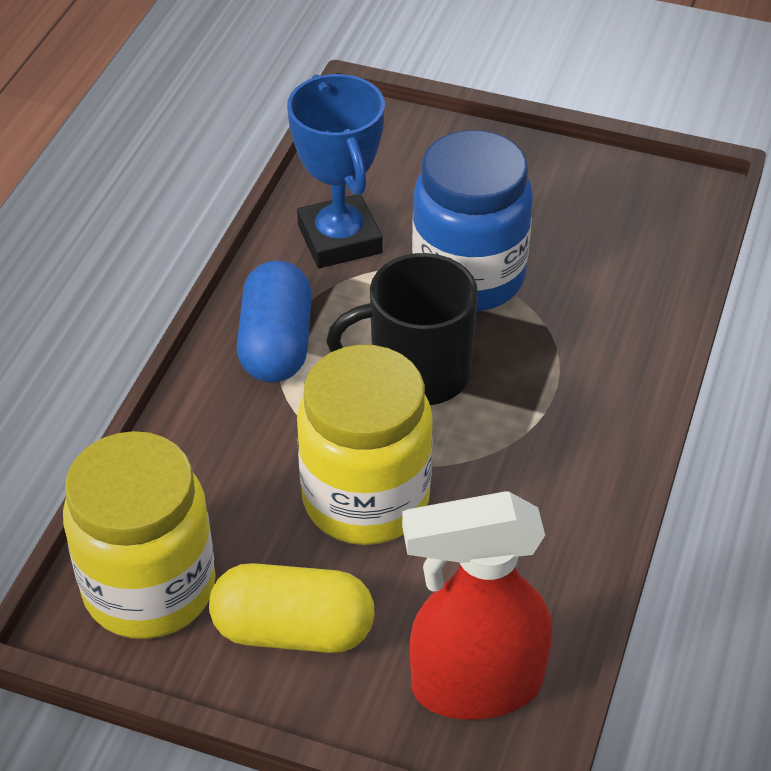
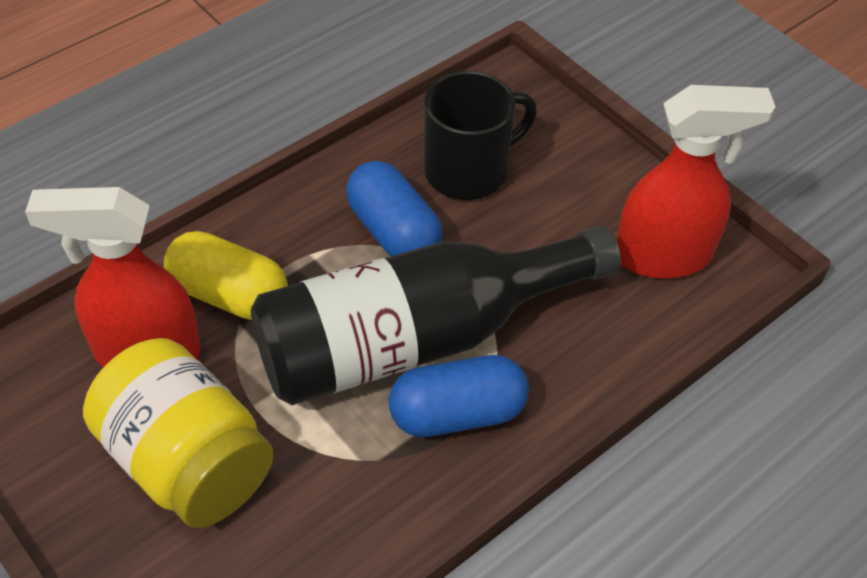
black bottle: 0 -> 1
blue capsule: 1 -> 2
blue jar: 1 -> 0
blue trophy: 1 -> 0
red spray bottle: 1 -> 2
yellow jar: 2 -> 1

